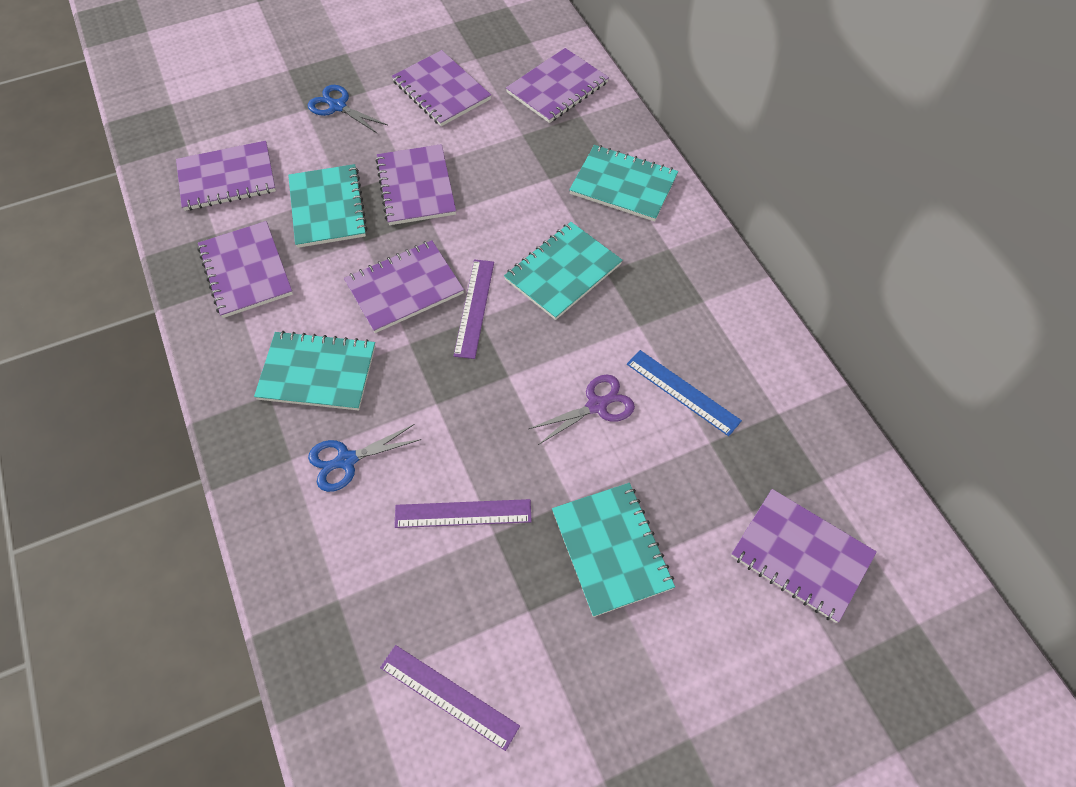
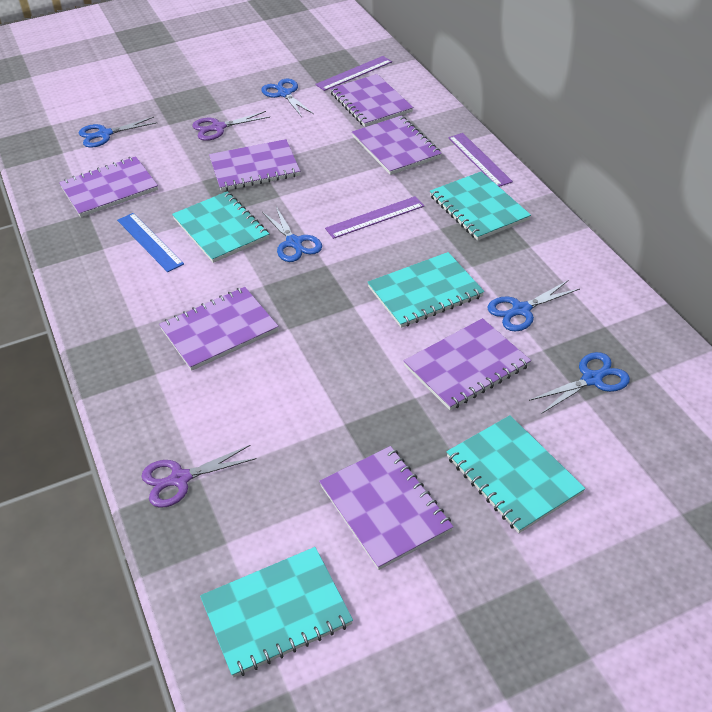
blue scissors: 2 -> 5
purple scissors: 1 -> 2

